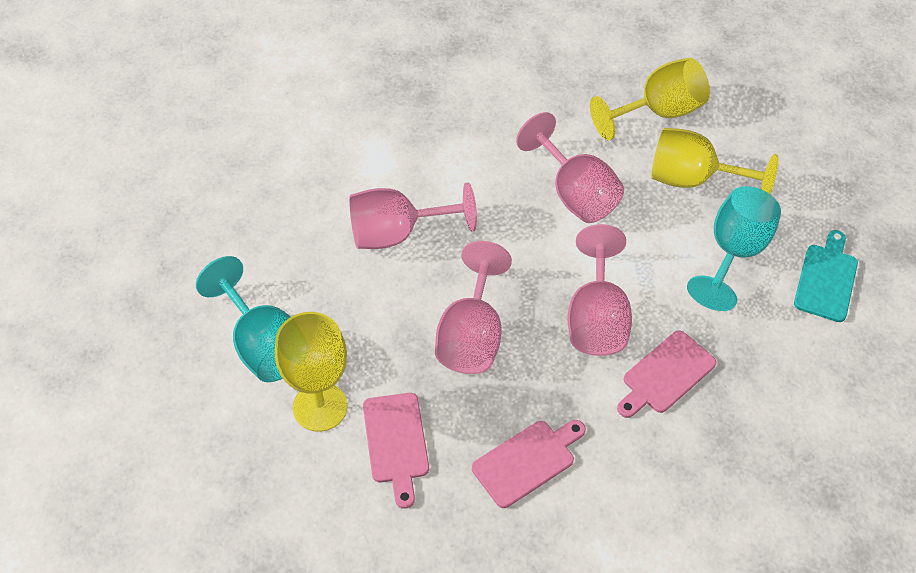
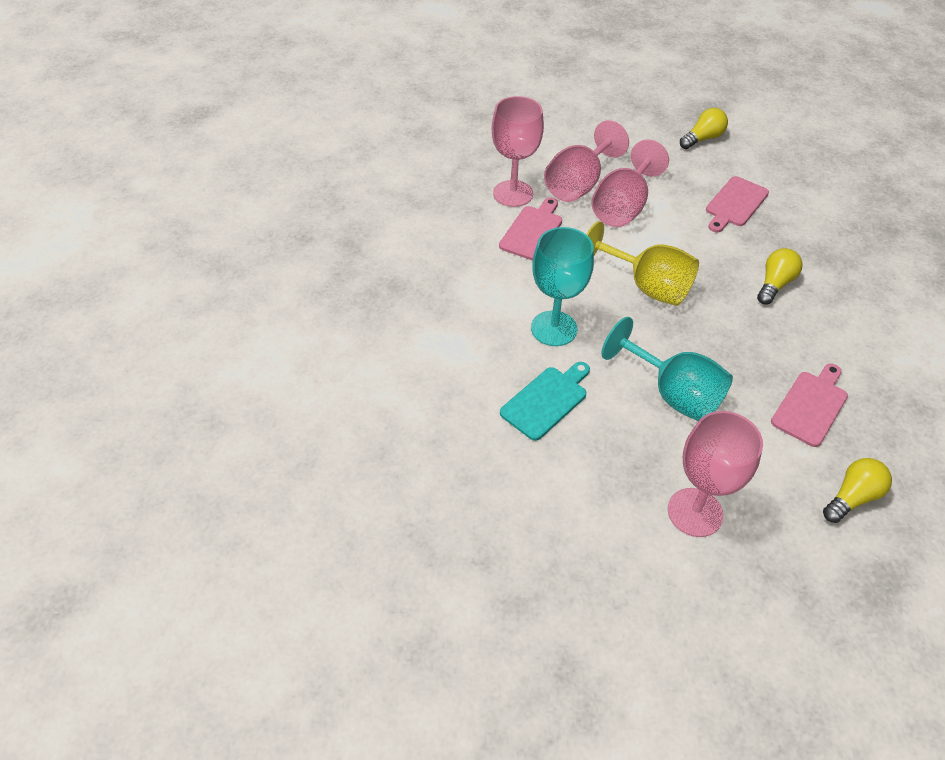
yellow goblet: 3 -> 1
yellow light bulb: 0 -> 3

